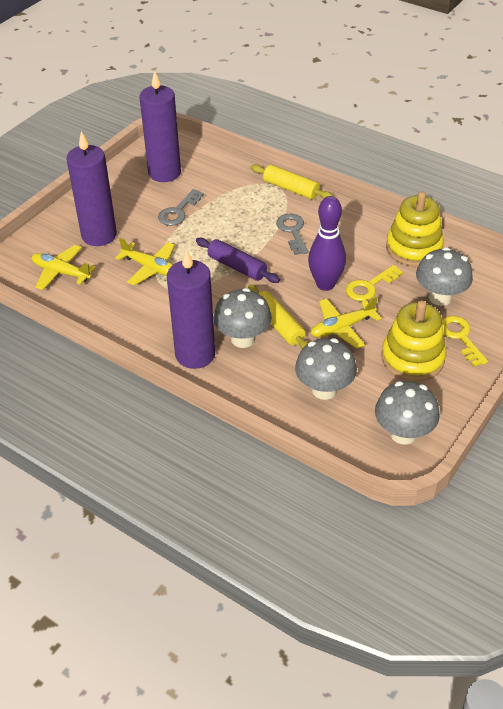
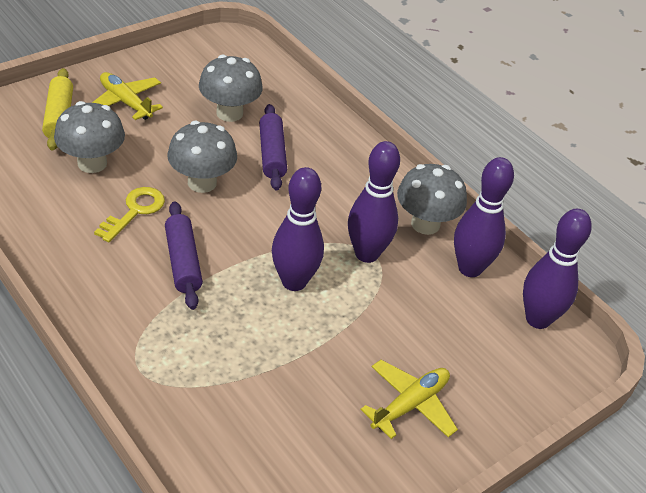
grey key: 2 -> 0
purple bowling pin: 1 -> 4
purple candle: 3 -> 0
purple rolling pin: 1 -> 2
yellow key: 2 -> 1
yellow plane: 3 -> 2
yellow rolling pin: 2 -> 1
yellow stacking toy: 2 -> 0

